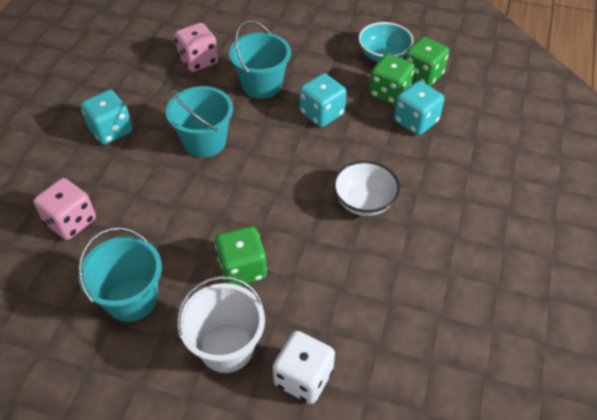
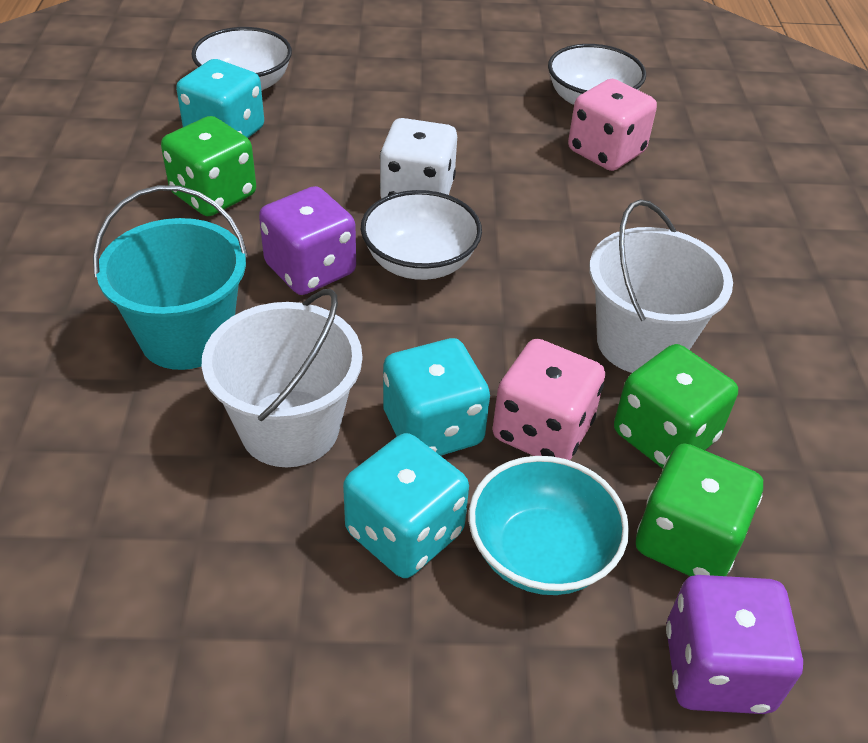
purple dice: 0 -> 2
turquoise bucket: 3 -> 1
white bowl: 1 -> 3
white bucket: 1 -> 2

